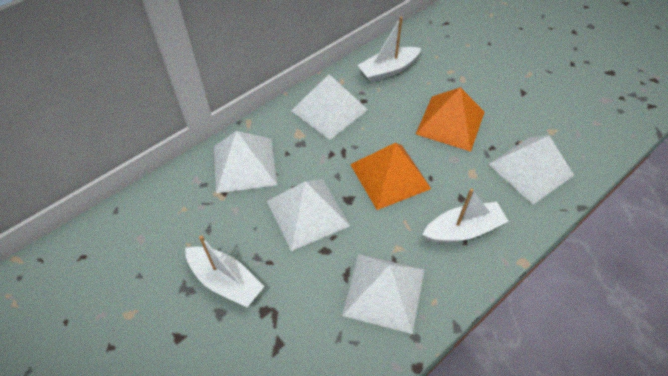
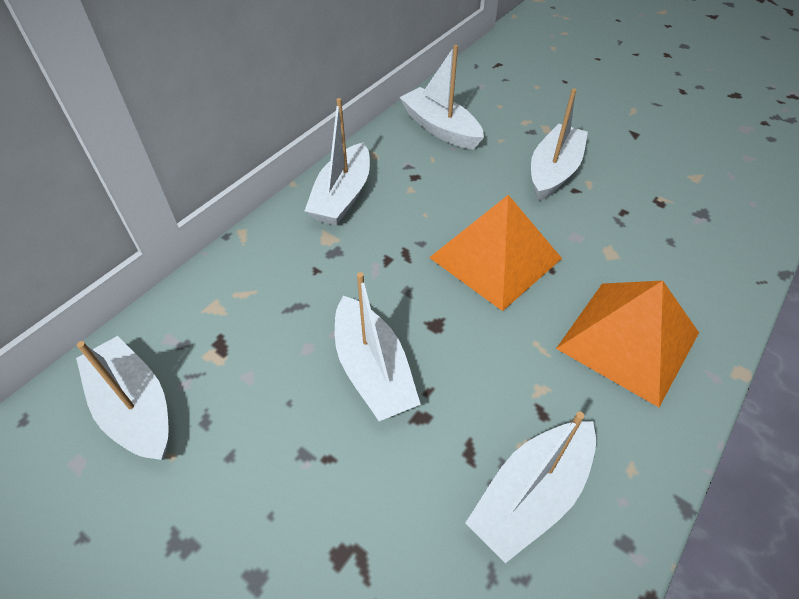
white boat: 3 -> 6
white pyramid: 5 -> 0

